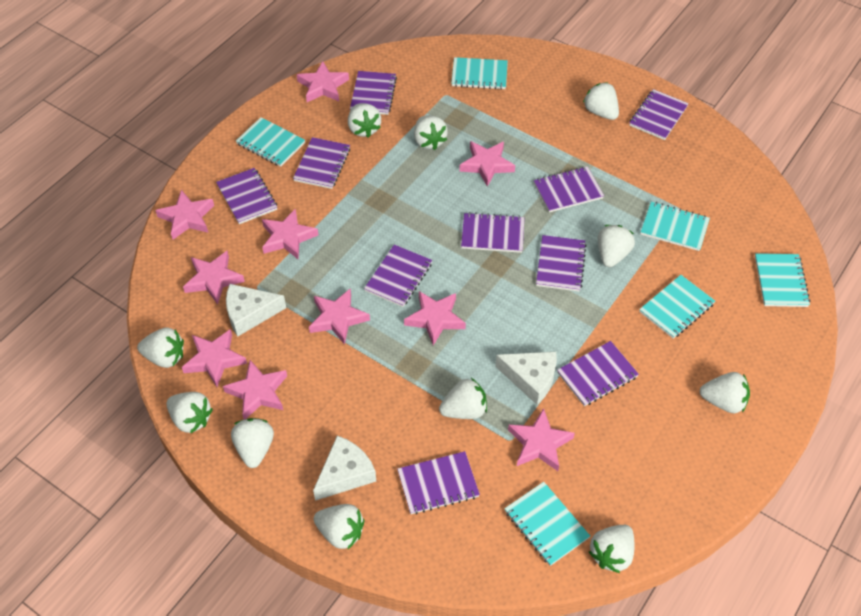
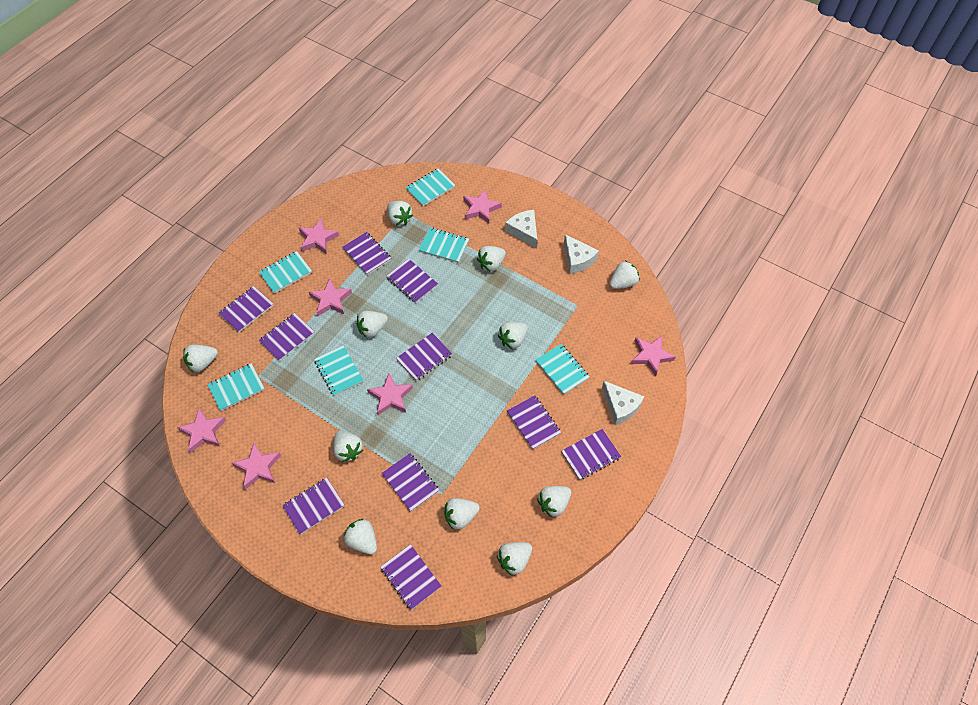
pink star: 10 -> 7

